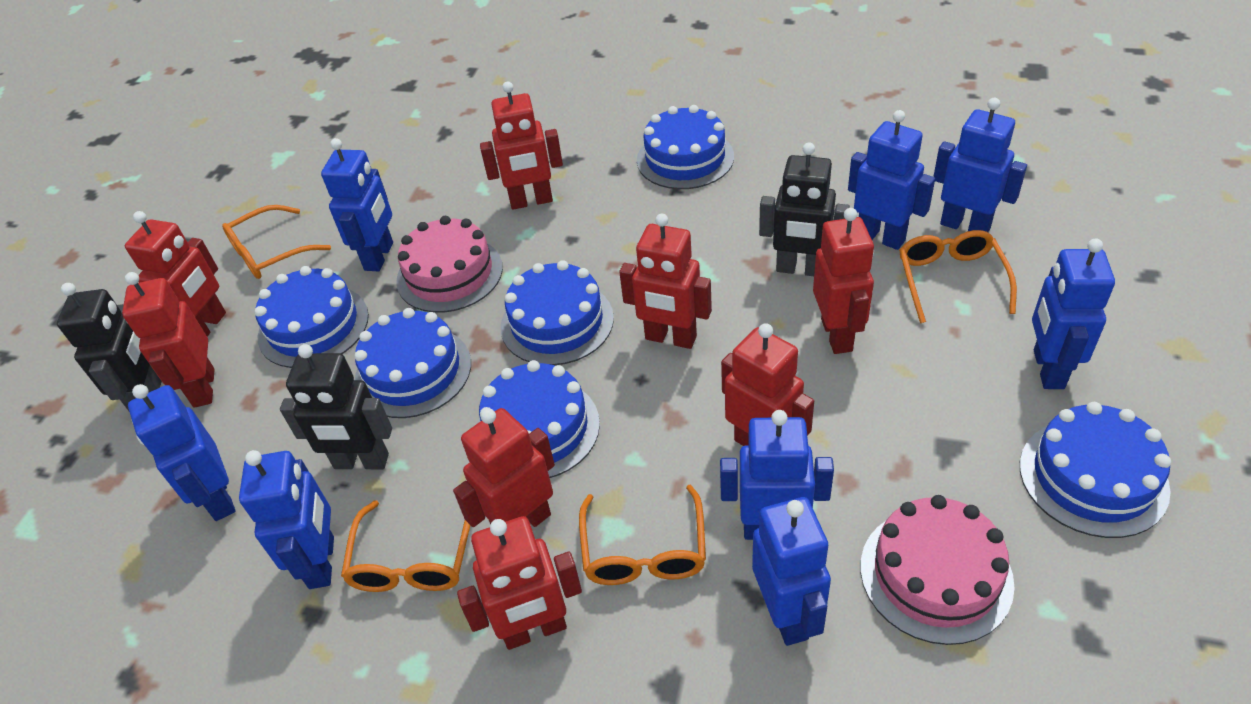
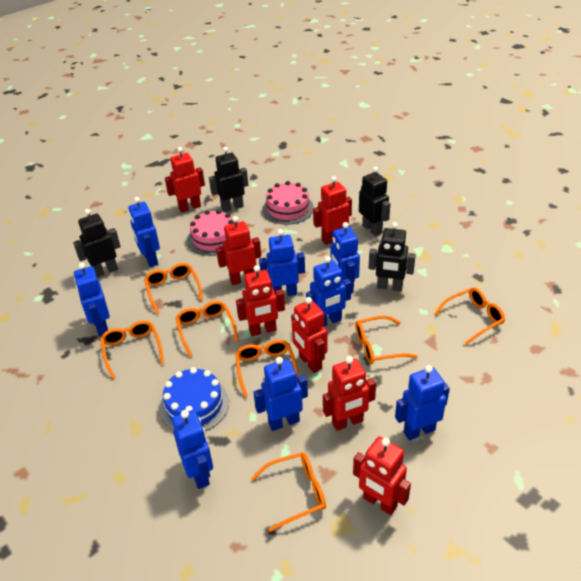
black robot: 3 -> 4
blue cake: 6 -> 1
orange glasses: 4 -> 7
red robot: 8 -> 7

